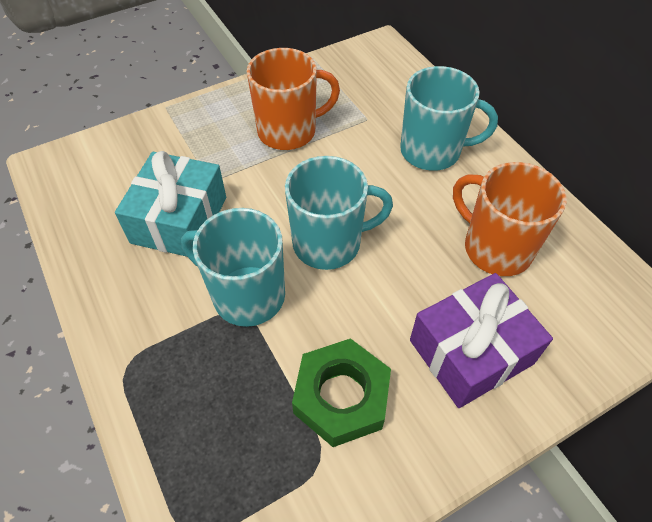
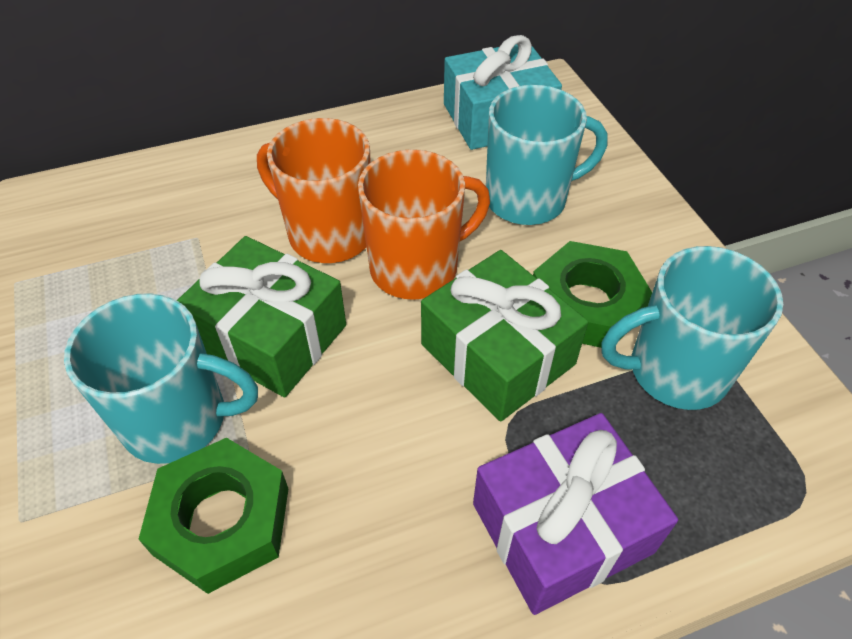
green gift: 0 -> 2
green nut: 1 -> 2

